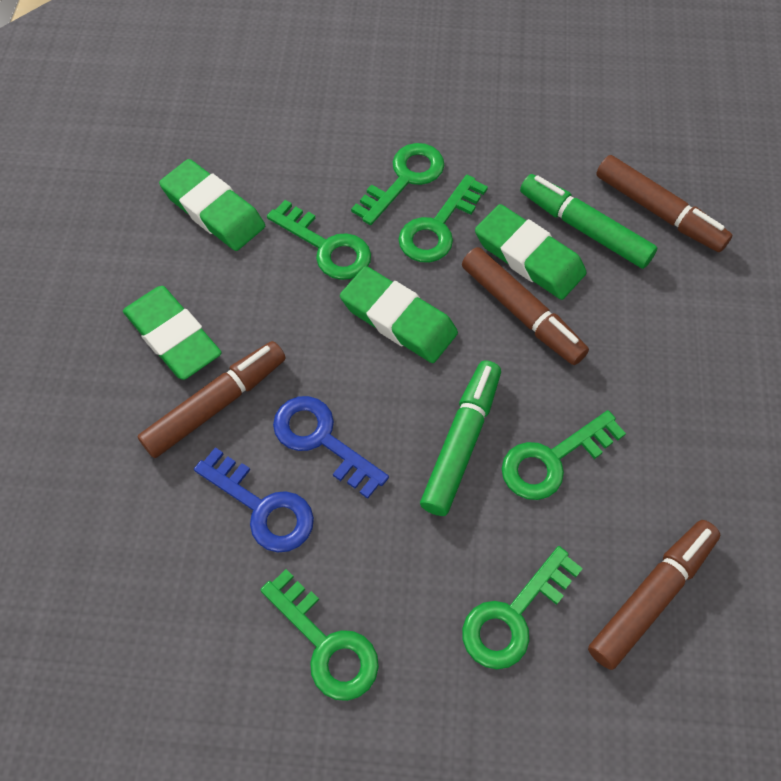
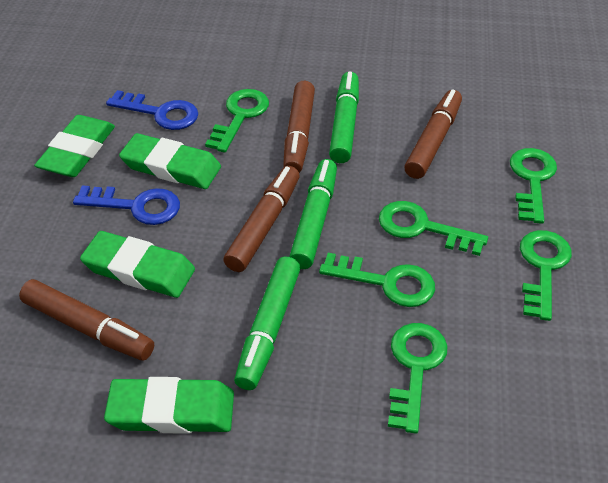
green marker: 2 -> 3

